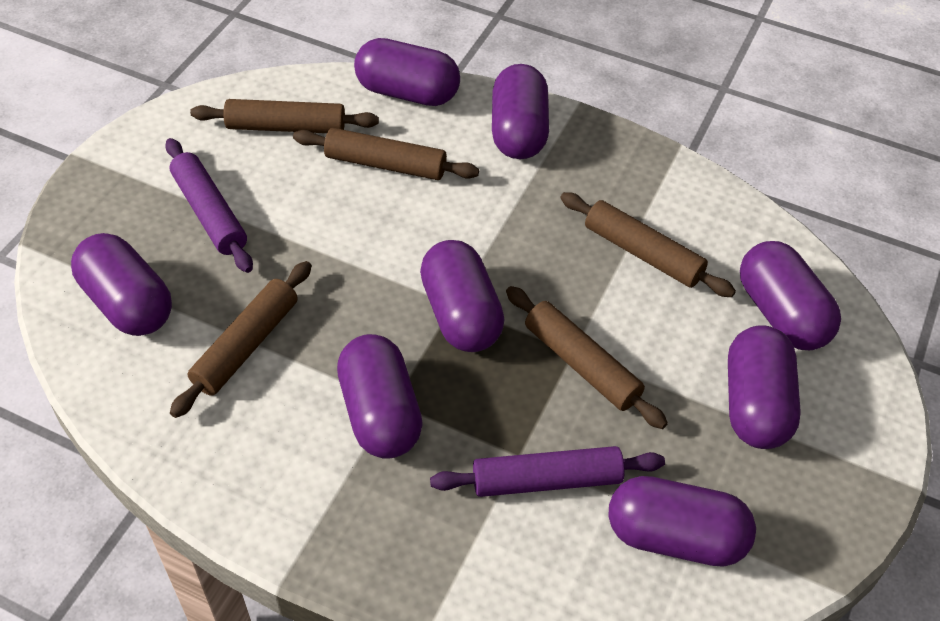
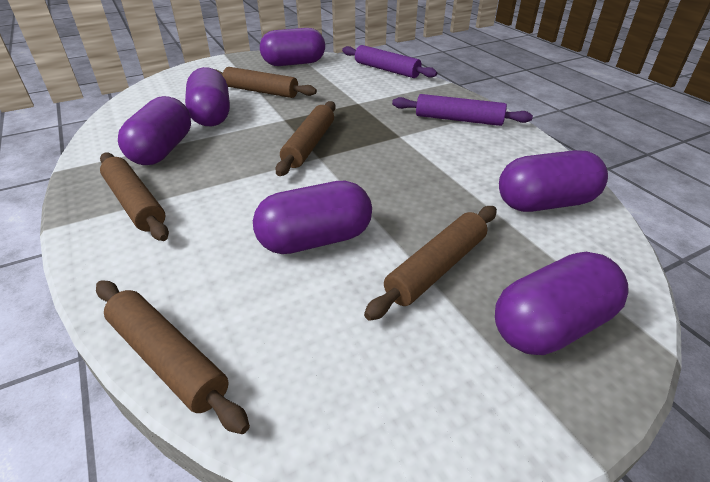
purple capsule: 8 -> 6

